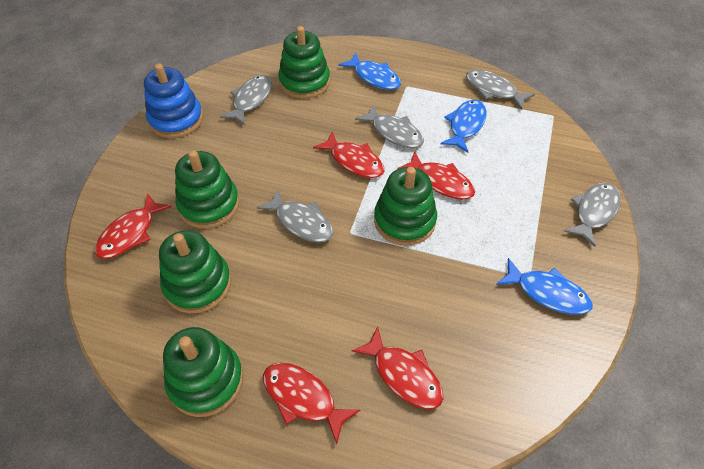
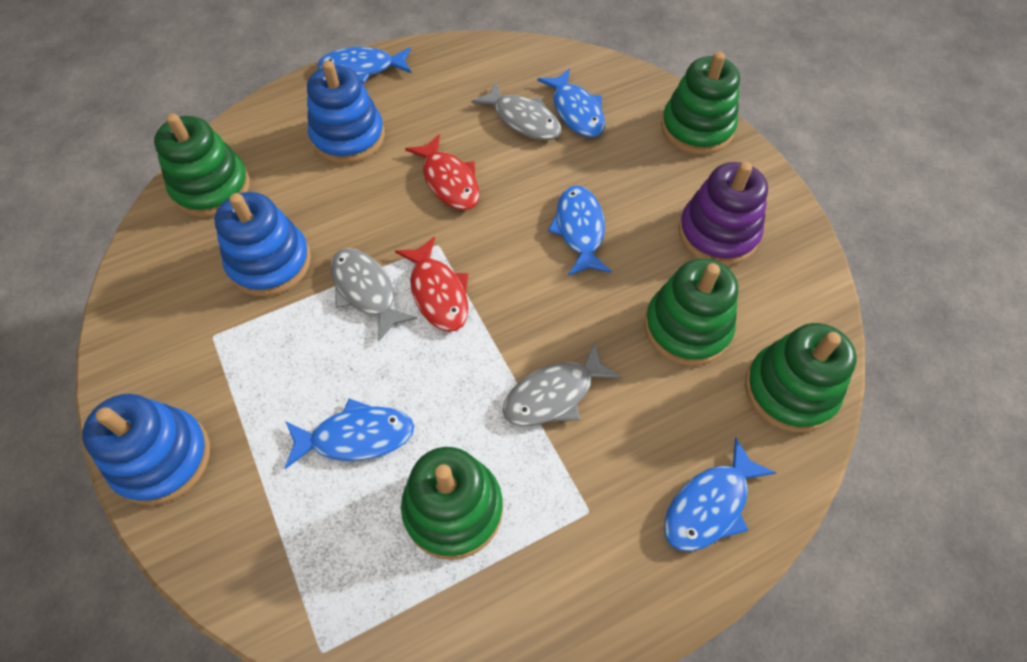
blue fish: 3 -> 5
blue stacking toy: 1 -> 3
grey fish: 5 -> 3
purple stacking toy: 0 -> 1
red fish: 5 -> 2

